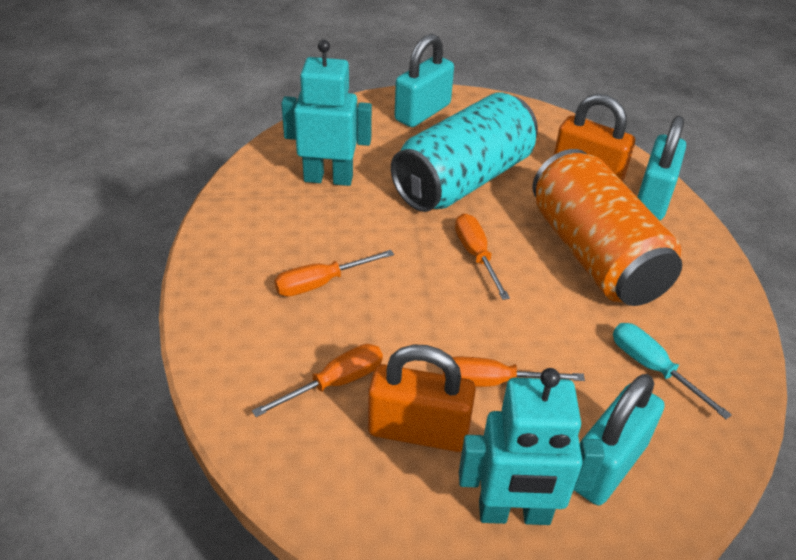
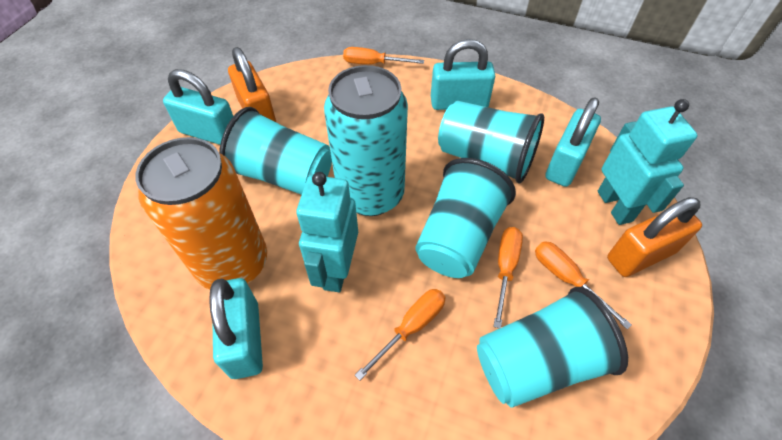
turquoise cup: 0 -> 4
turquoise padlock: 3 -> 4
turquoise screwdriver: 1 -> 0

